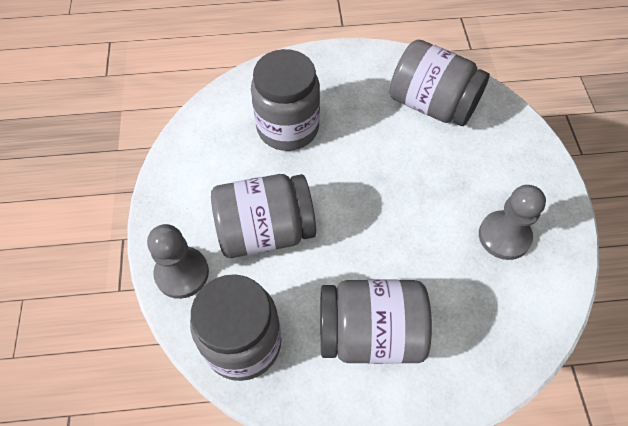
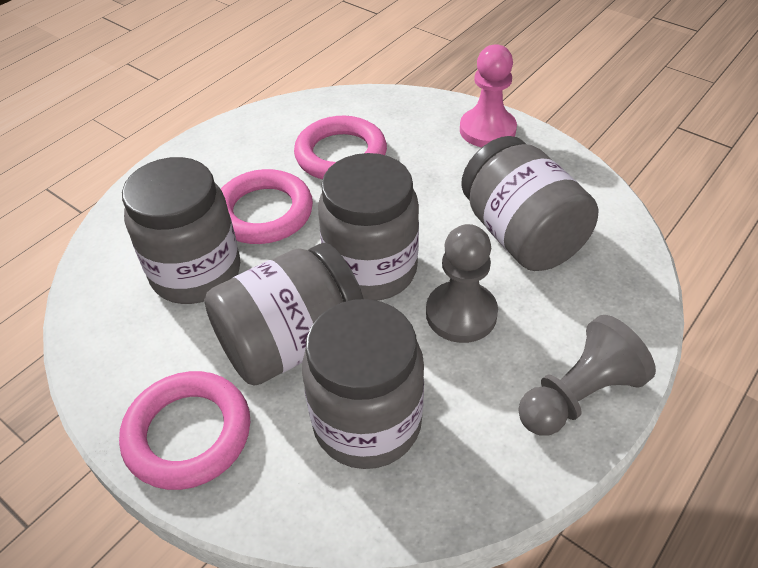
pink pawn: 0 -> 1
pink ring: 0 -> 3

